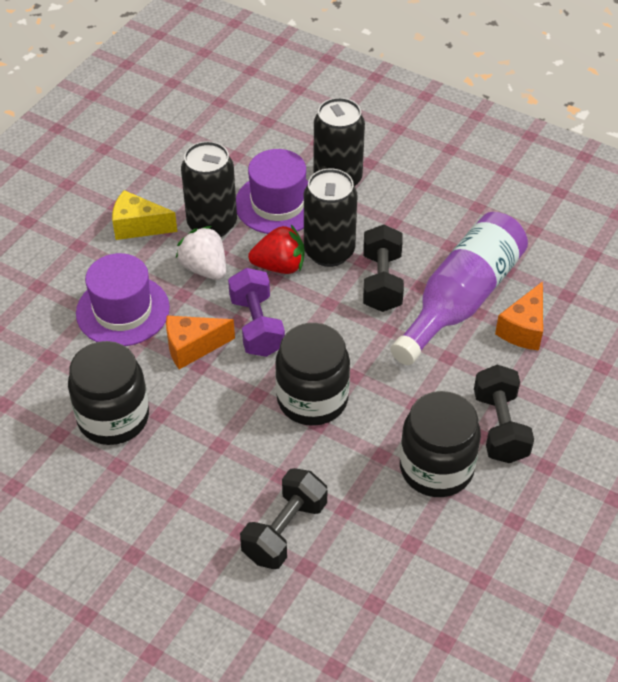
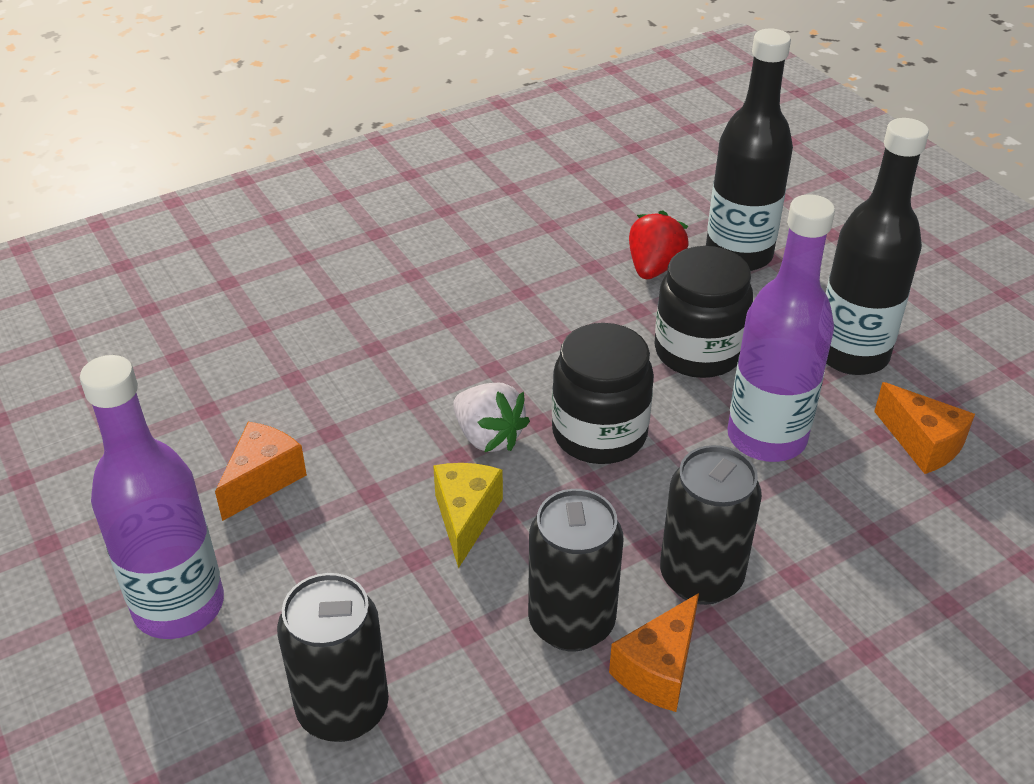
black bottle: 0 -> 2
black dumbbell: 3 -> 0
black jar: 3 -> 2
orange cheese: 2 -> 3
purple bottle: 1 -> 2
purple dumbbell: 1 -> 0
purple hat: 2 -> 0

